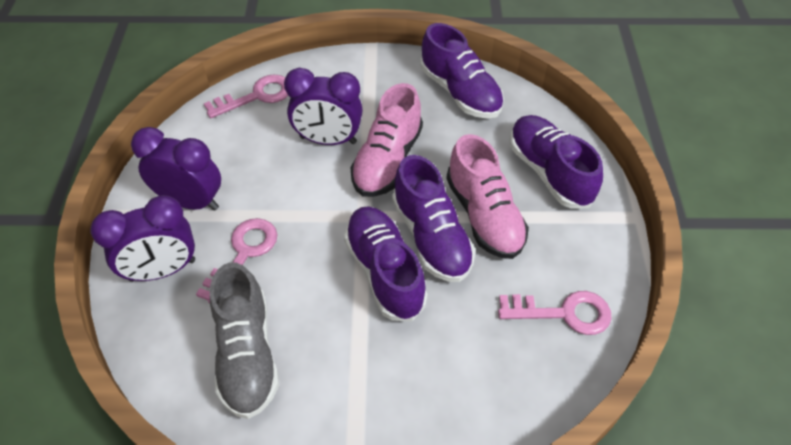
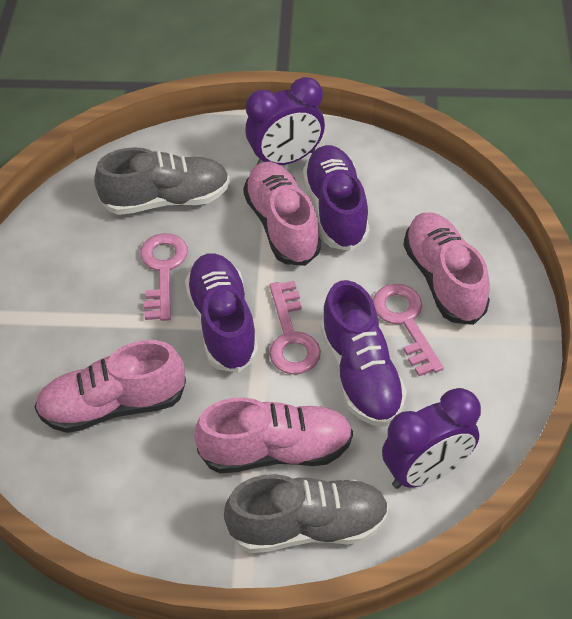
grey shoe: 1 -> 2
pink shoe: 2 -> 4
purple clock: 3 -> 2
purple shoe: 4 -> 3

